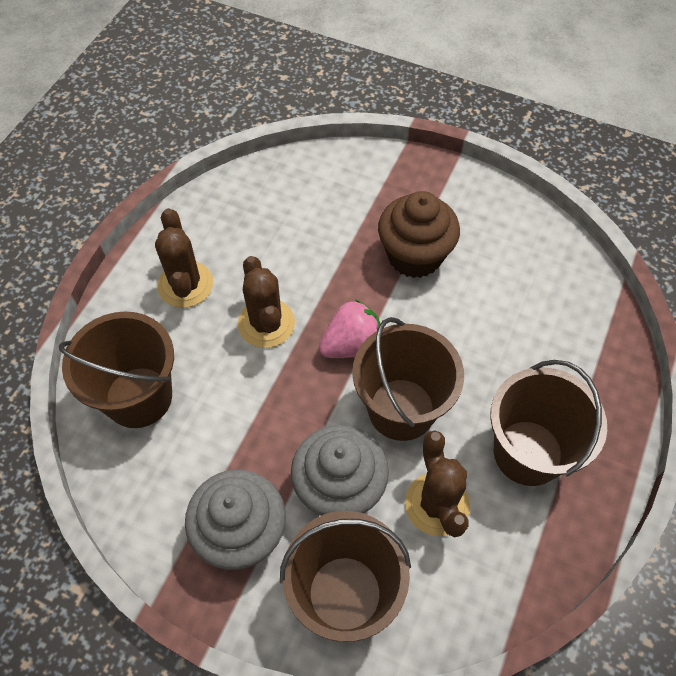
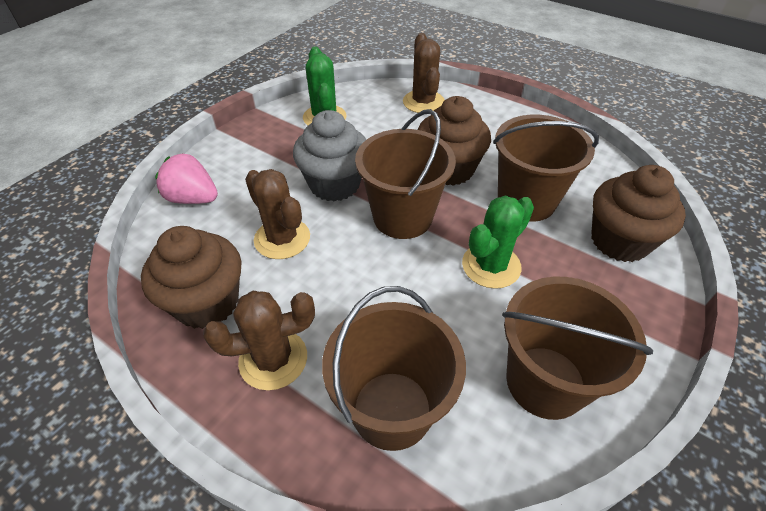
brown cupcake: 1 -> 3
green cactus: 0 -> 2
grey cupcake: 2 -> 1

